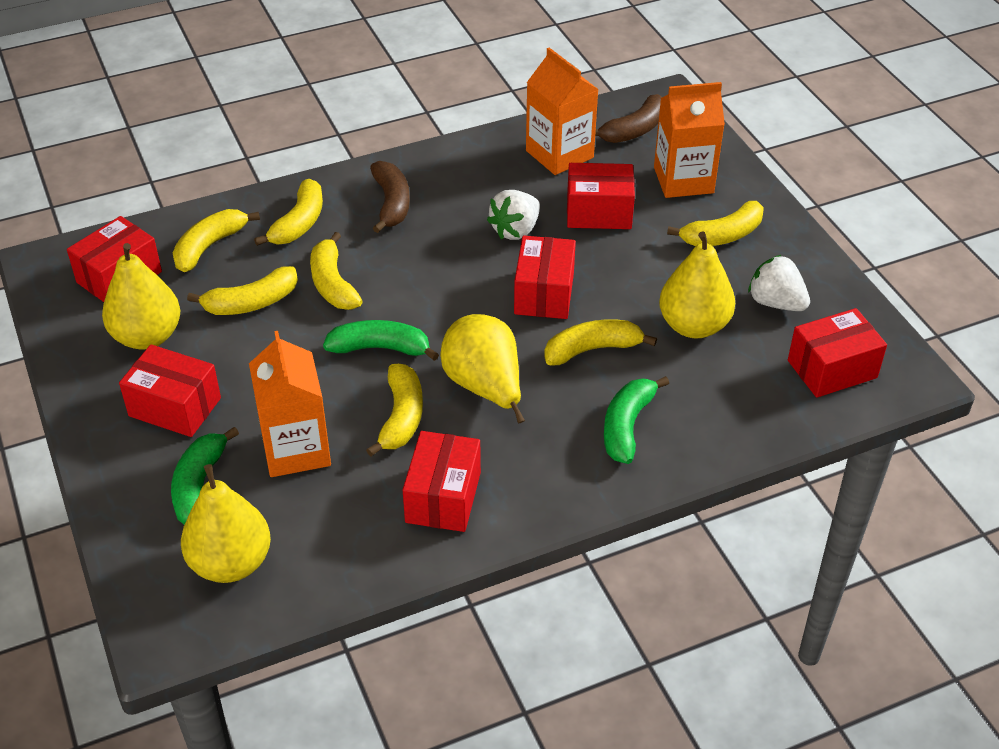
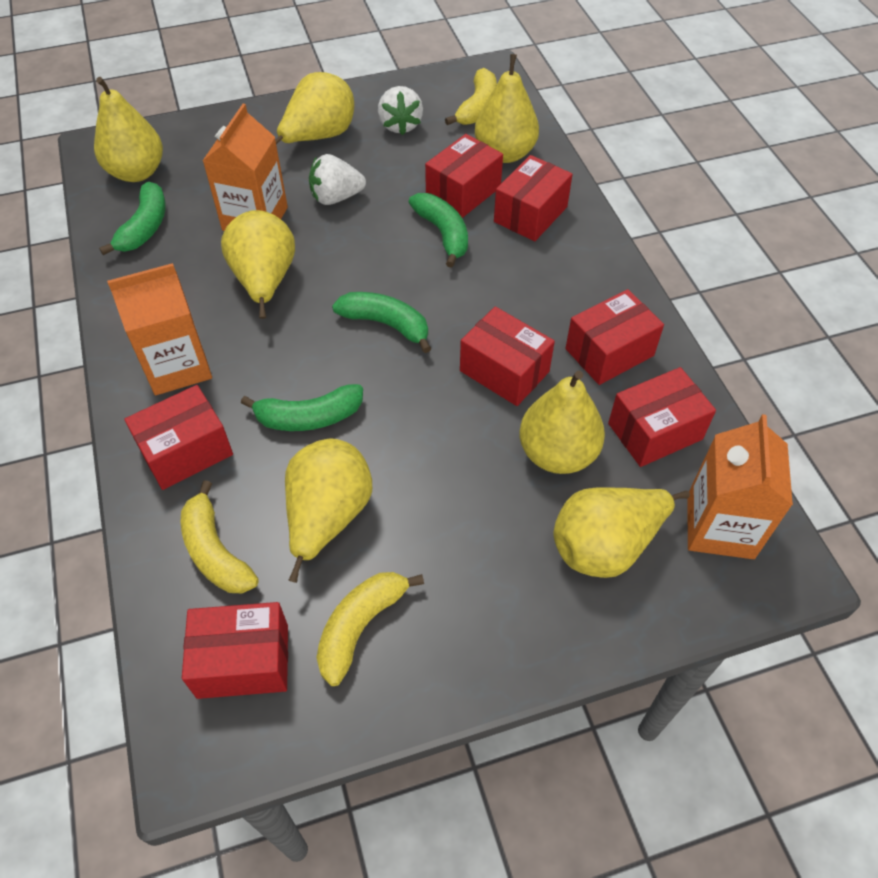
brown banana: 2 -> 0
green banana: 3 -> 4
red box: 6 -> 7
yellow banana: 7 -> 3
yellow pear: 4 -> 7

